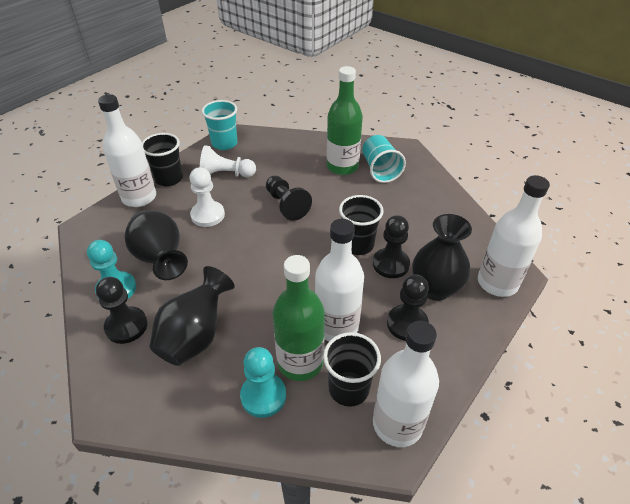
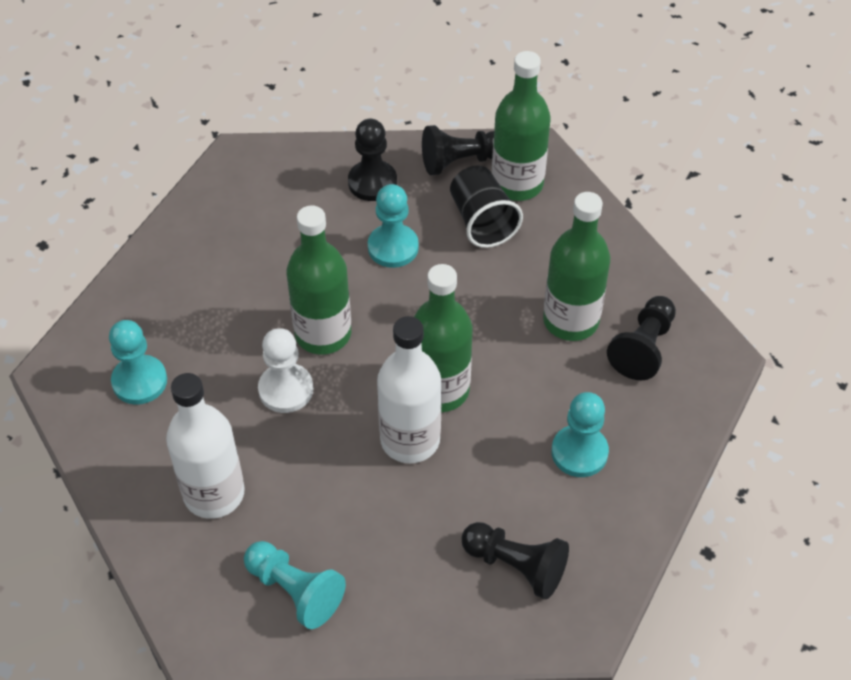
black cup: 3 -> 1
black vase: 3 -> 0
green bottle: 2 -> 4
turquoise cup: 2 -> 0
turquoise pawn: 2 -> 4
white bottle: 4 -> 2
white pawn: 2 -> 1

